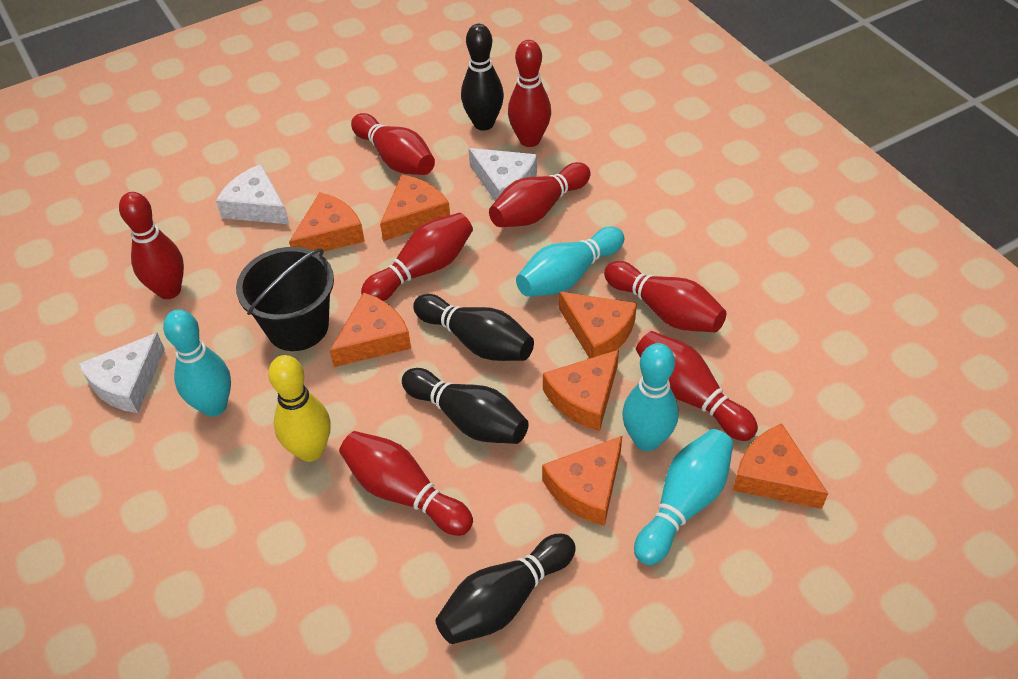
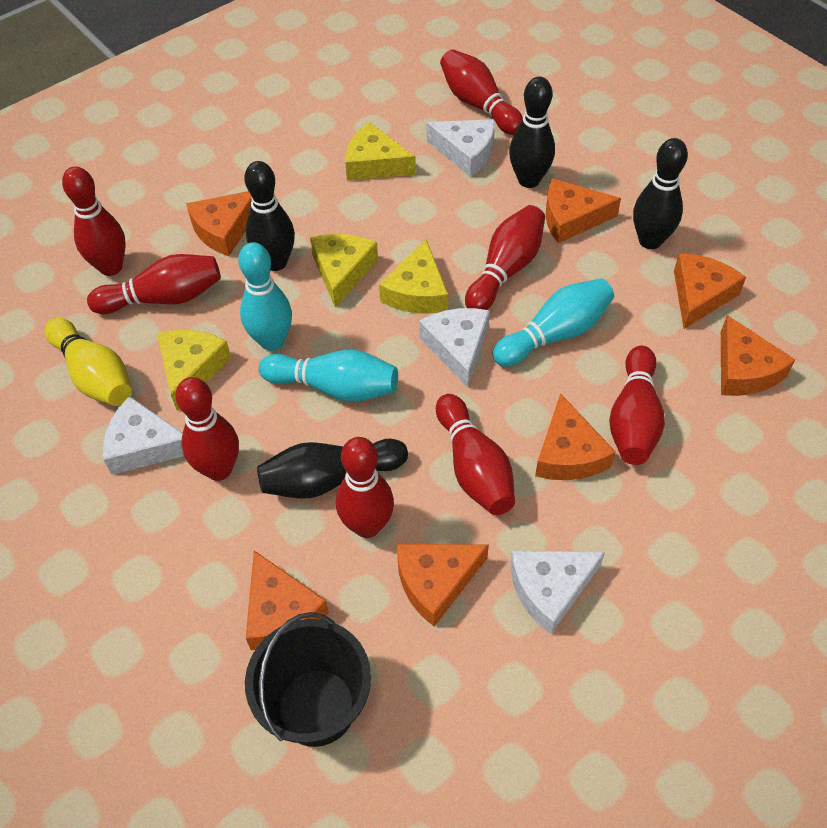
turquoise bowling pin: 4 -> 3
white cheese: 3 -> 4
yellow cheese: 0 -> 4

